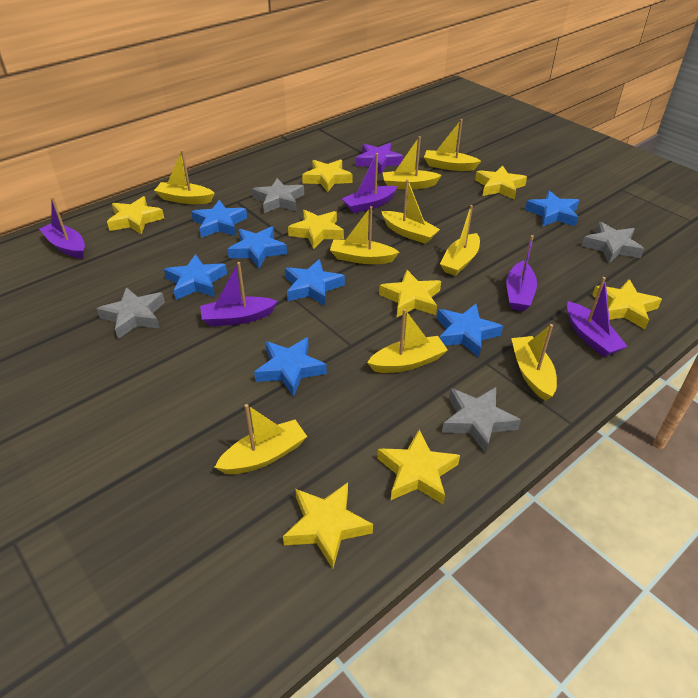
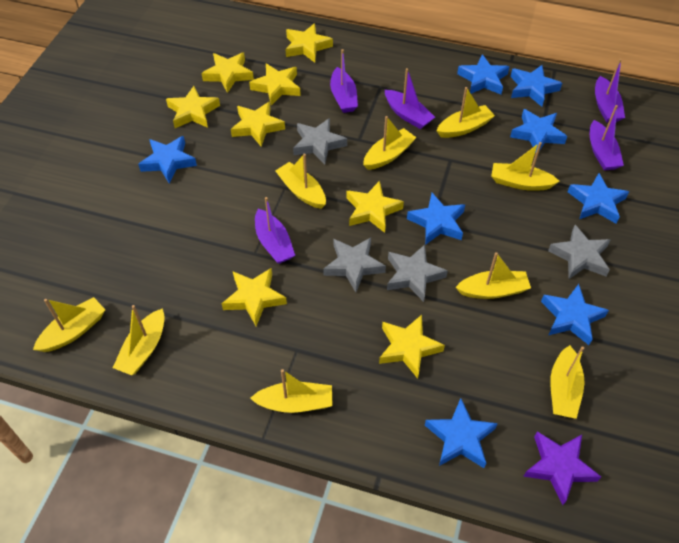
blue star: 7 -> 8

